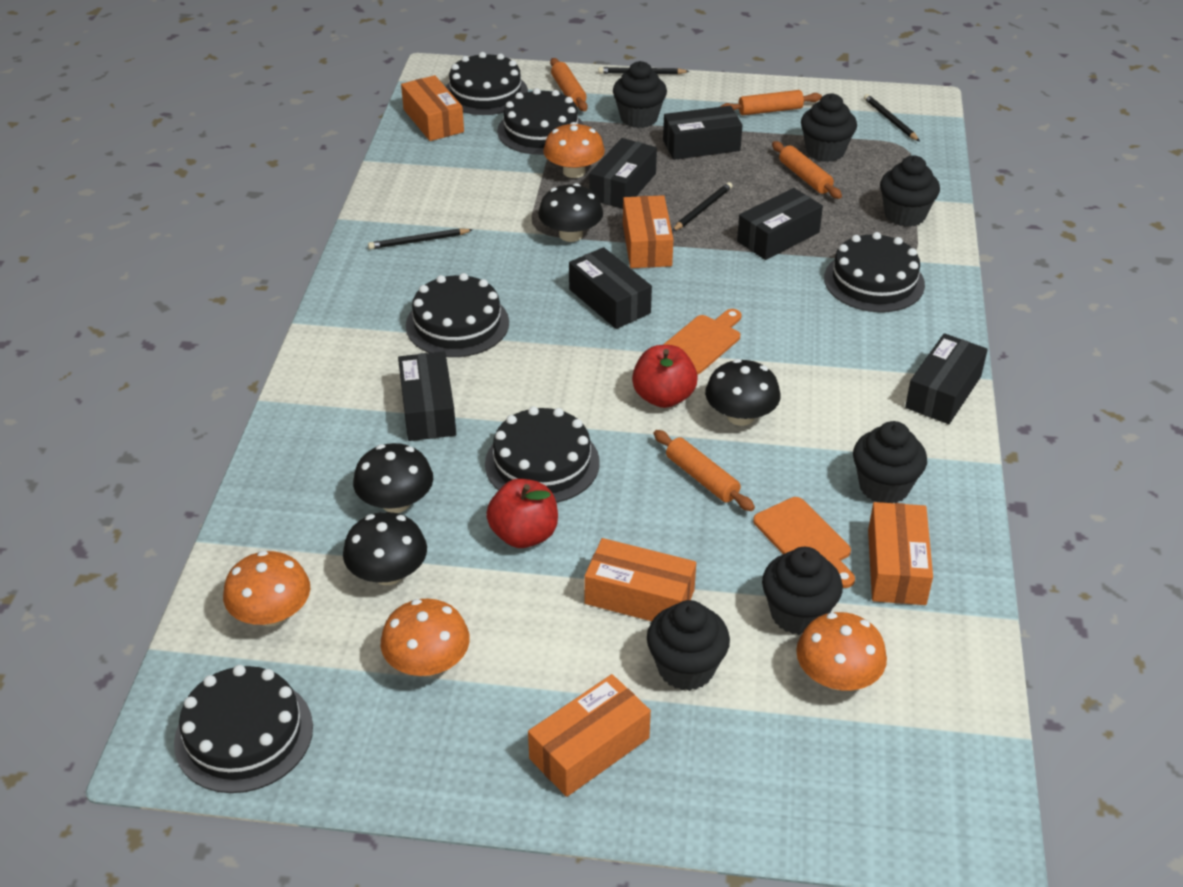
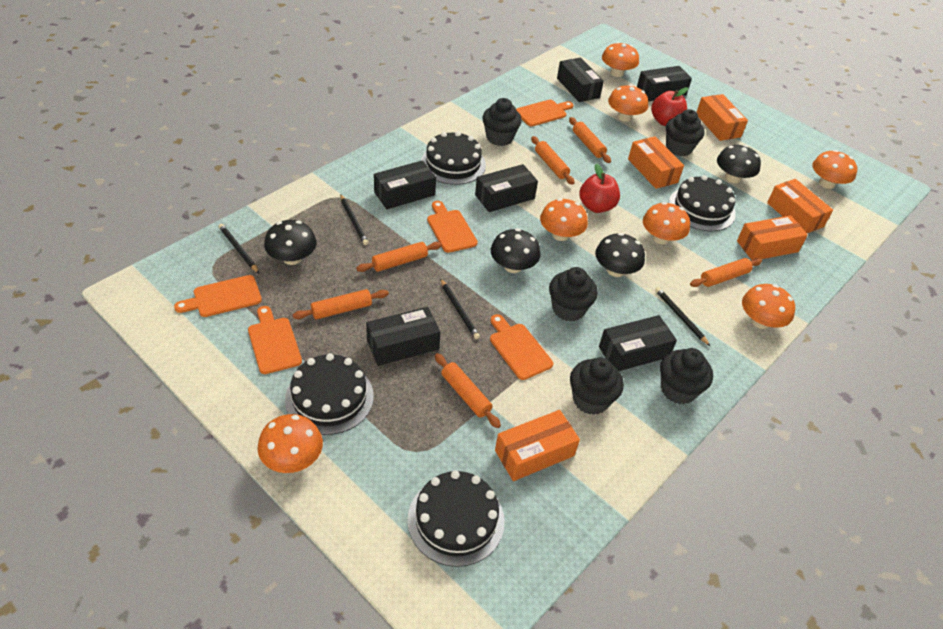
black cake: 6 -> 4
black cupcake: 6 -> 5
orange cutting board: 2 -> 5
orange mushroom: 4 -> 7
orange rolling pin: 4 -> 6

